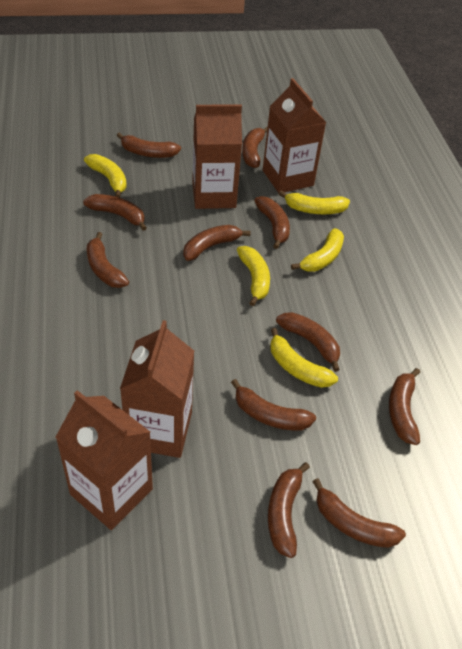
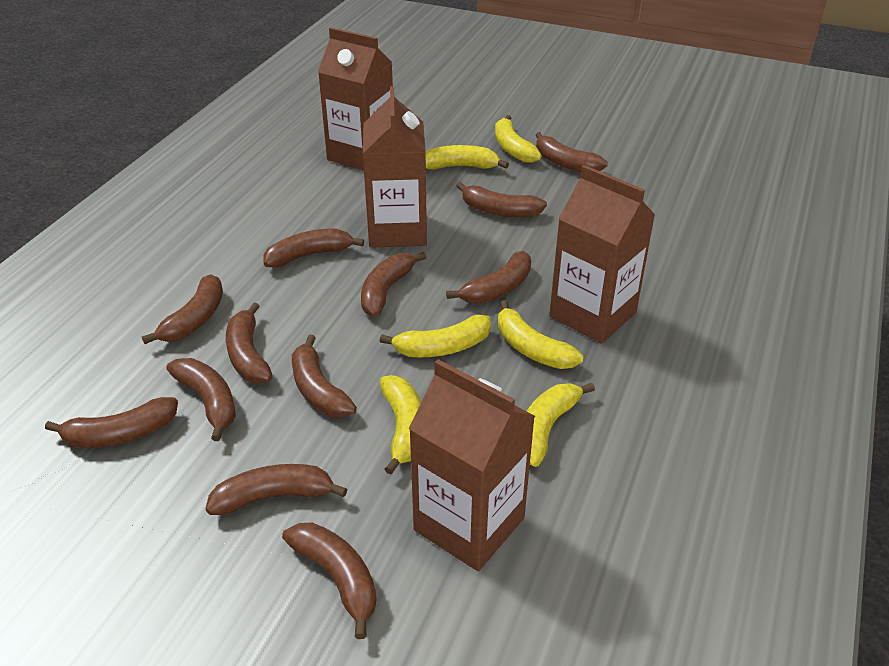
brown banana: 11 -> 12
yellow banana: 5 -> 6

